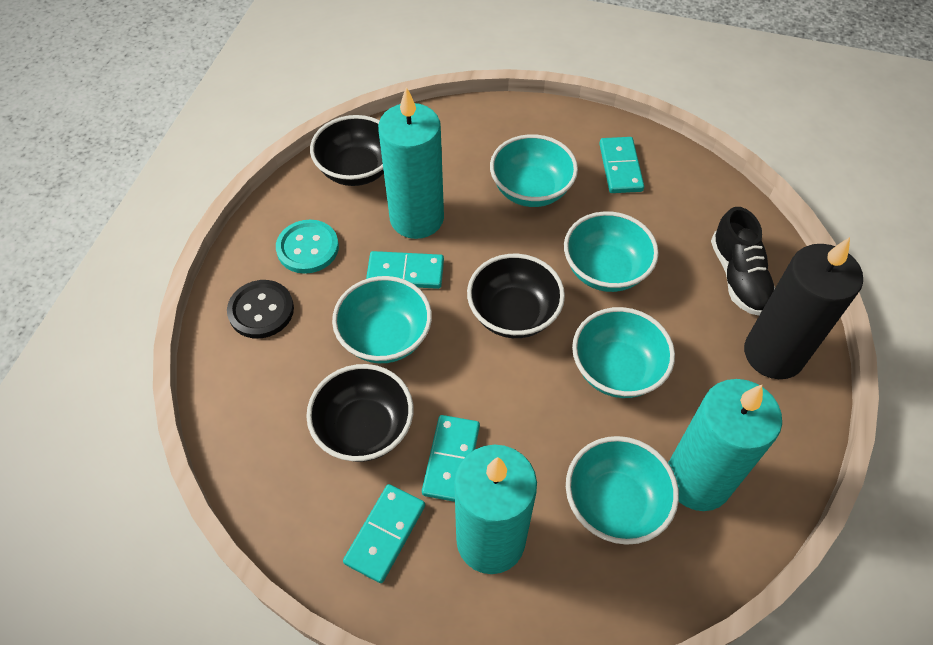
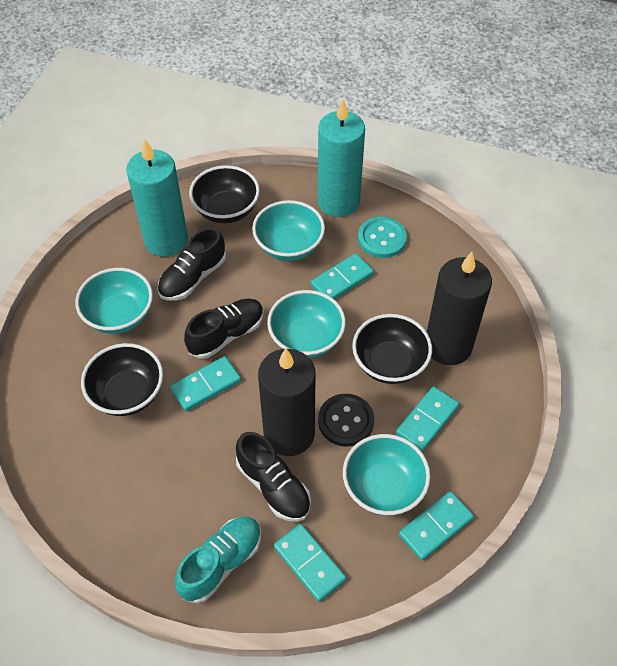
black candle: 1 -> 2
black shoe: 1 -> 3
turquoise bowl: 5 -> 4
turquoise candle: 3 -> 2
turquoise domino: 4 -> 5
turquoise shoe: 0 -> 1

